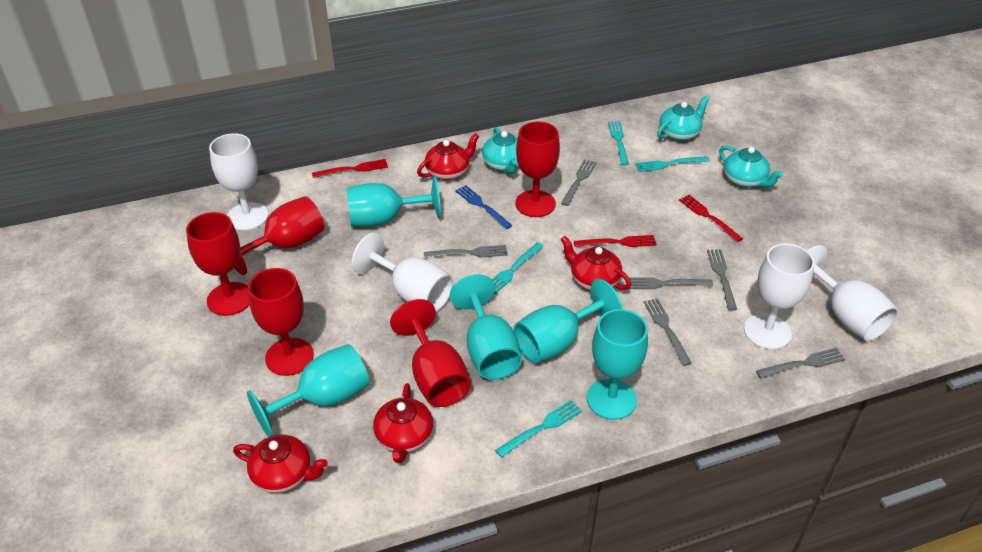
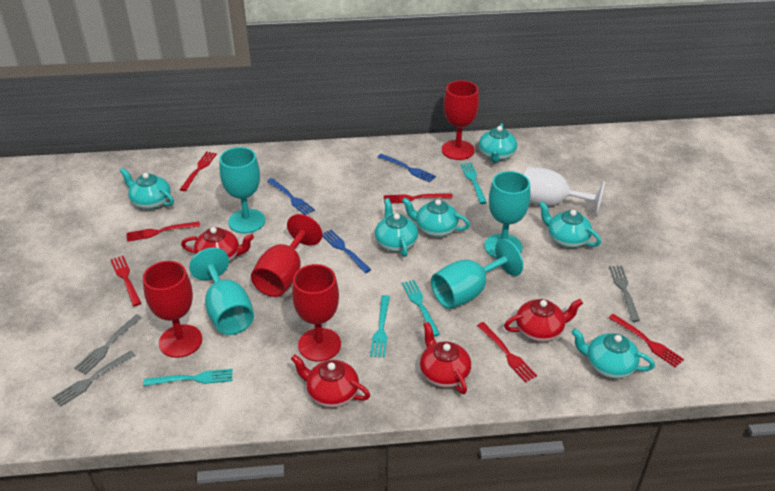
blue fork: 1 -> 3
grey fork: 6 -> 3
red fork: 3 -> 6
red goblet: 5 -> 4
turquoise goblet: 5 -> 4
turquoise teapot: 3 -> 6
white goblet: 4 -> 1

